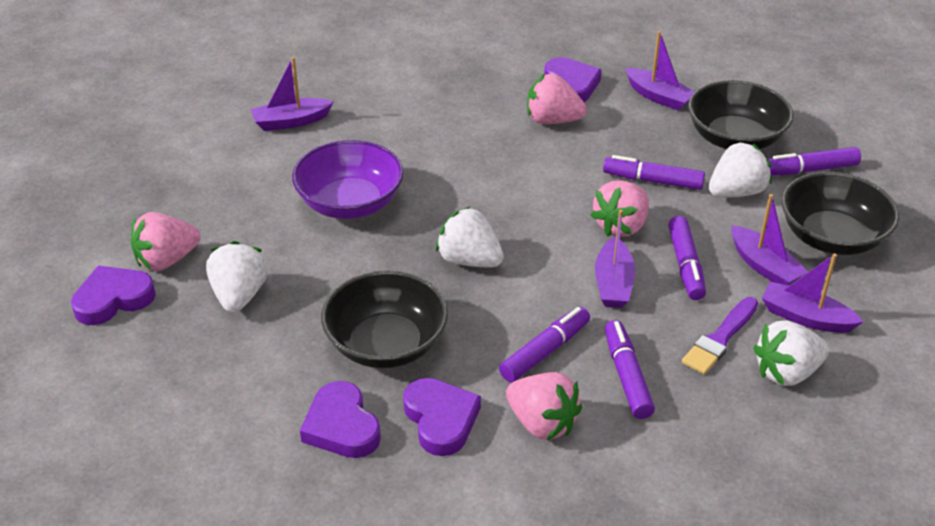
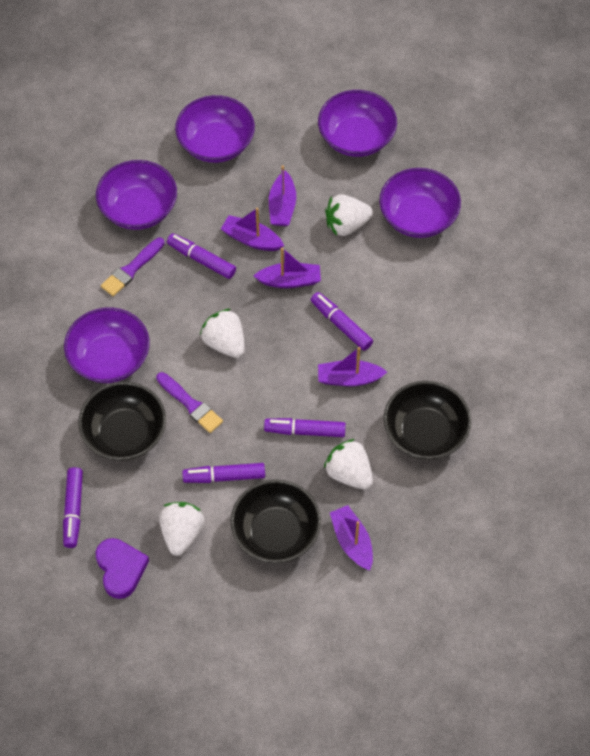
pink strawberry: 4 -> 0
purple bowl: 1 -> 5
purple brush: 1 -> 2
purple heart: 4 -> 1

